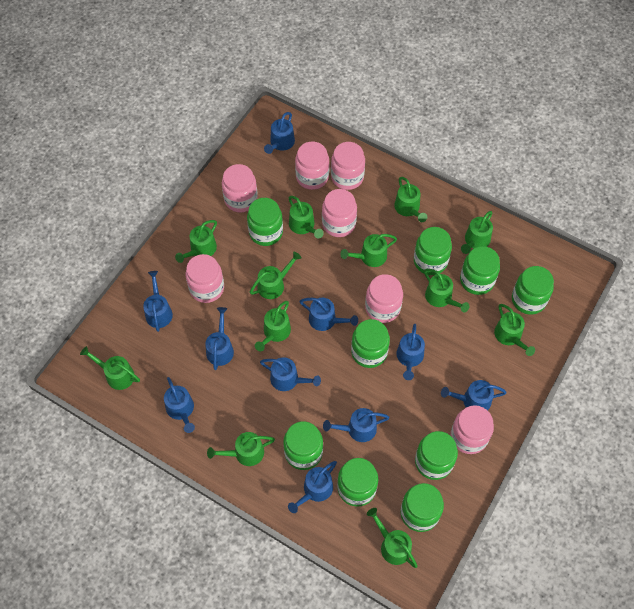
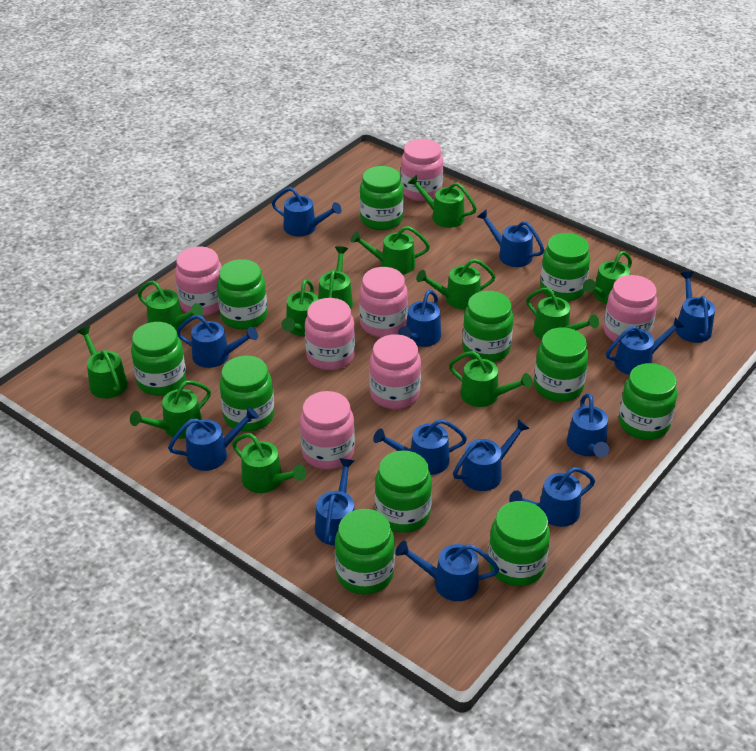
blue watering can: 10 -> 13
green jar: 9 -> 11

